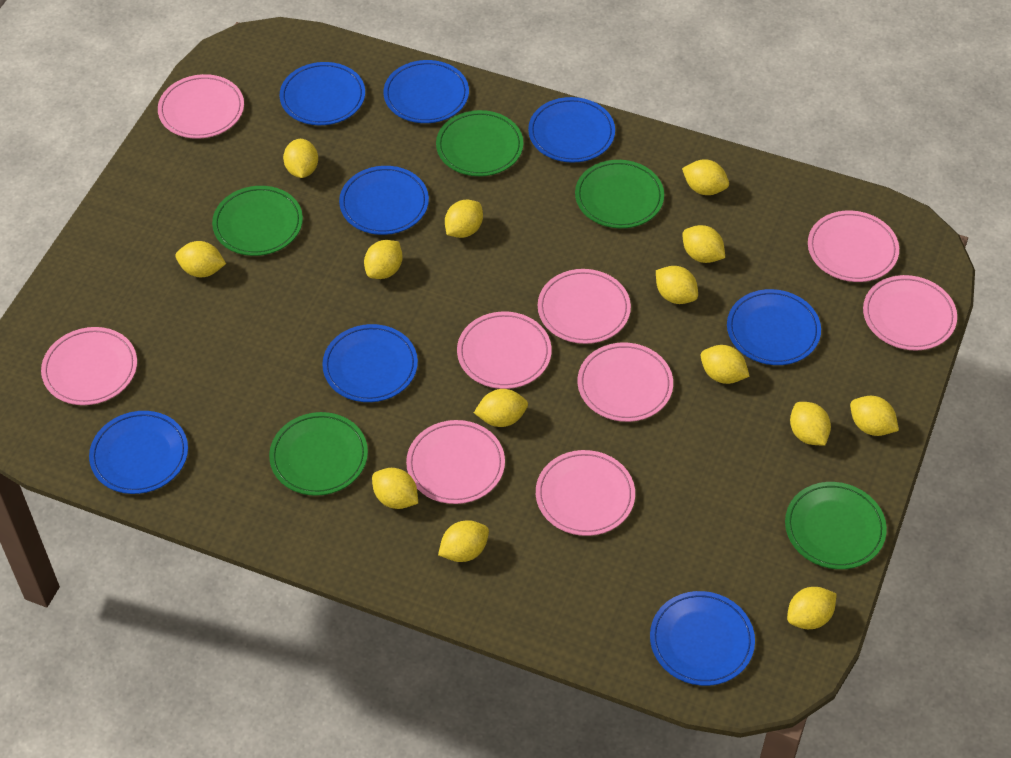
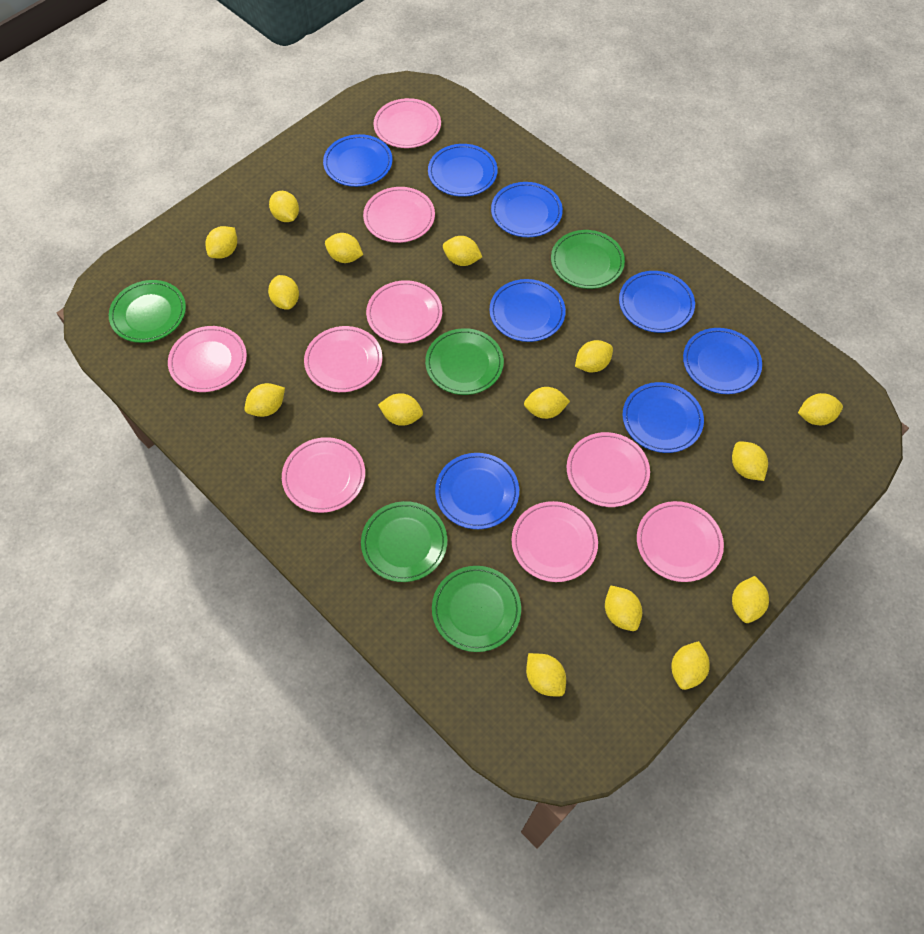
yellow lemon: 14 -> 15

